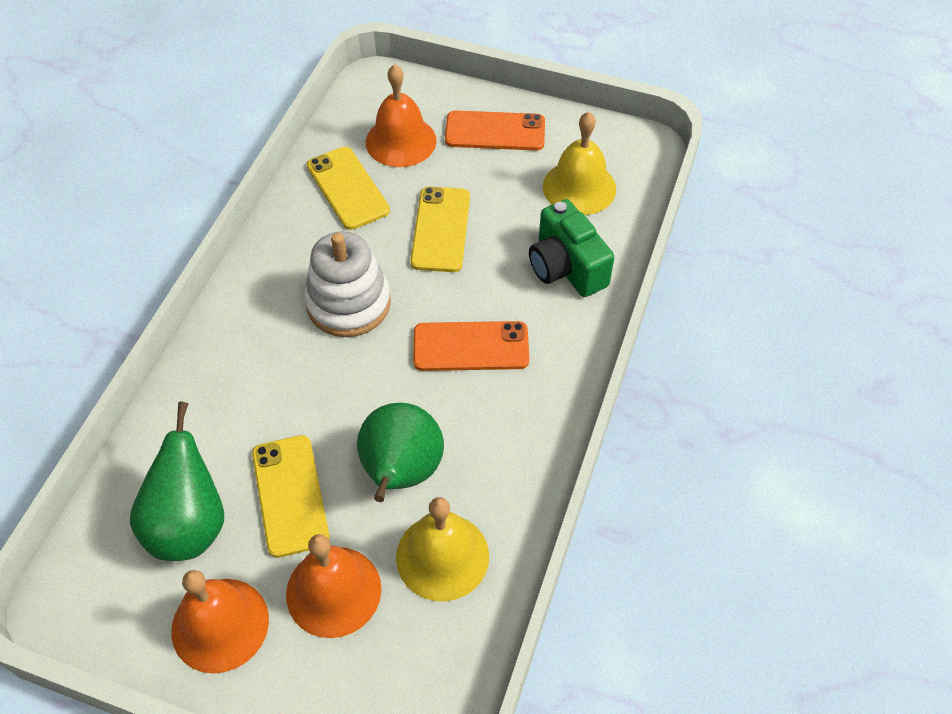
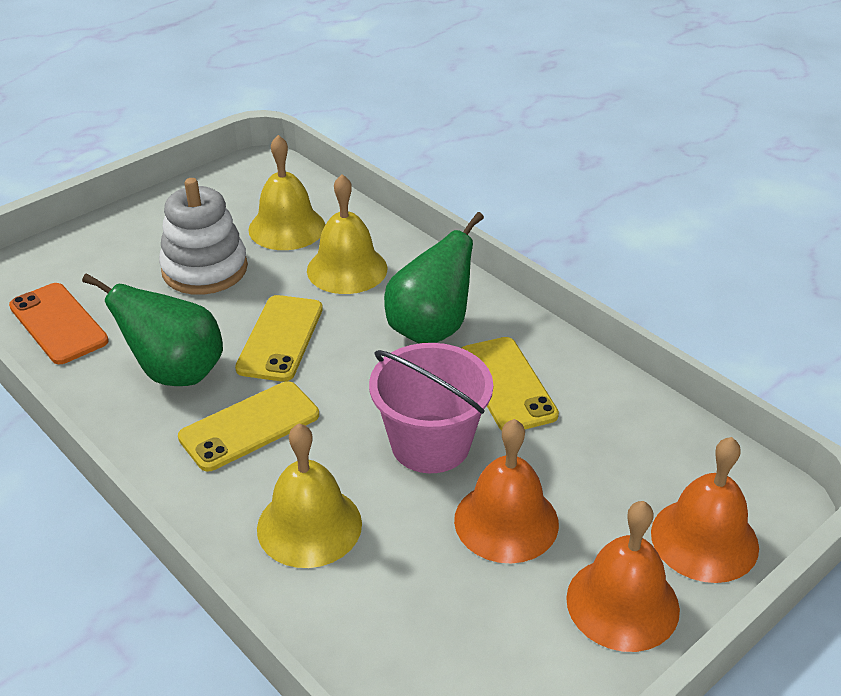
green camera: 1 -> 0
orange phone: 2 -> 1
pink bucket: 0 -> 1
yellow bell: 2 -> 3

